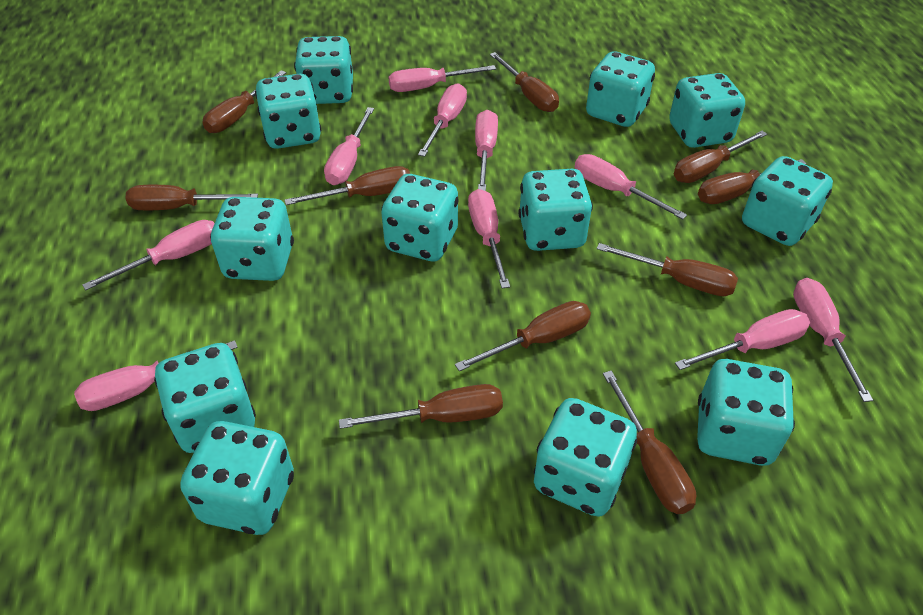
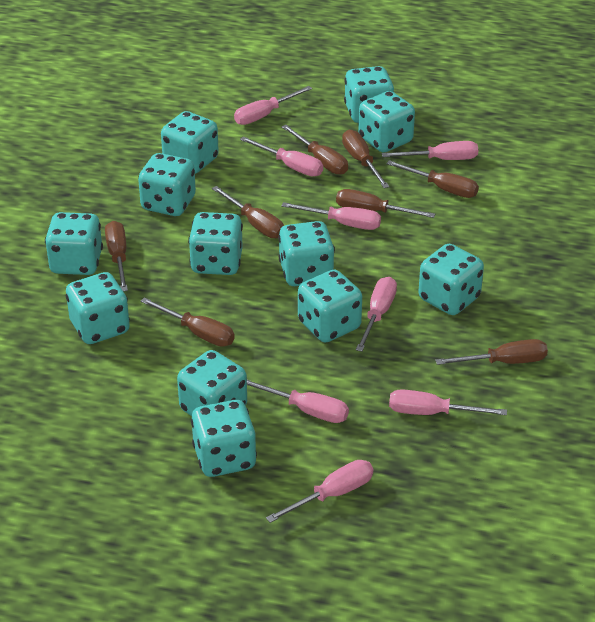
brown screwdriver: 10 -> 8
pink screwdriver: 10 -> 8

